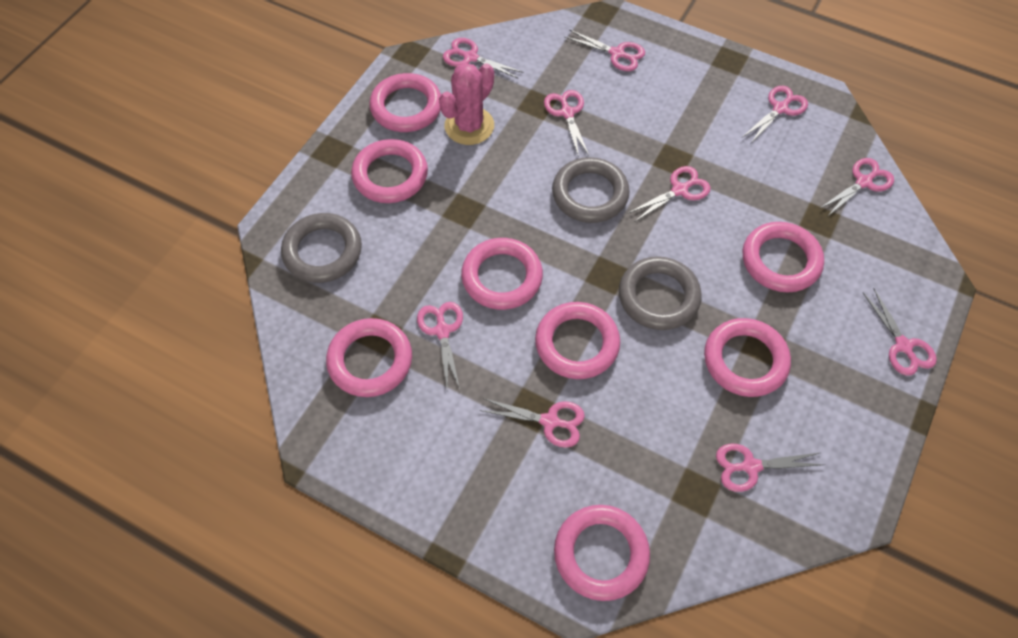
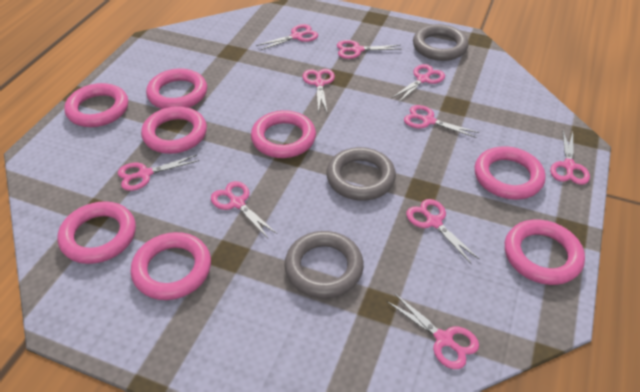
pink cactus: 1 -> 0

